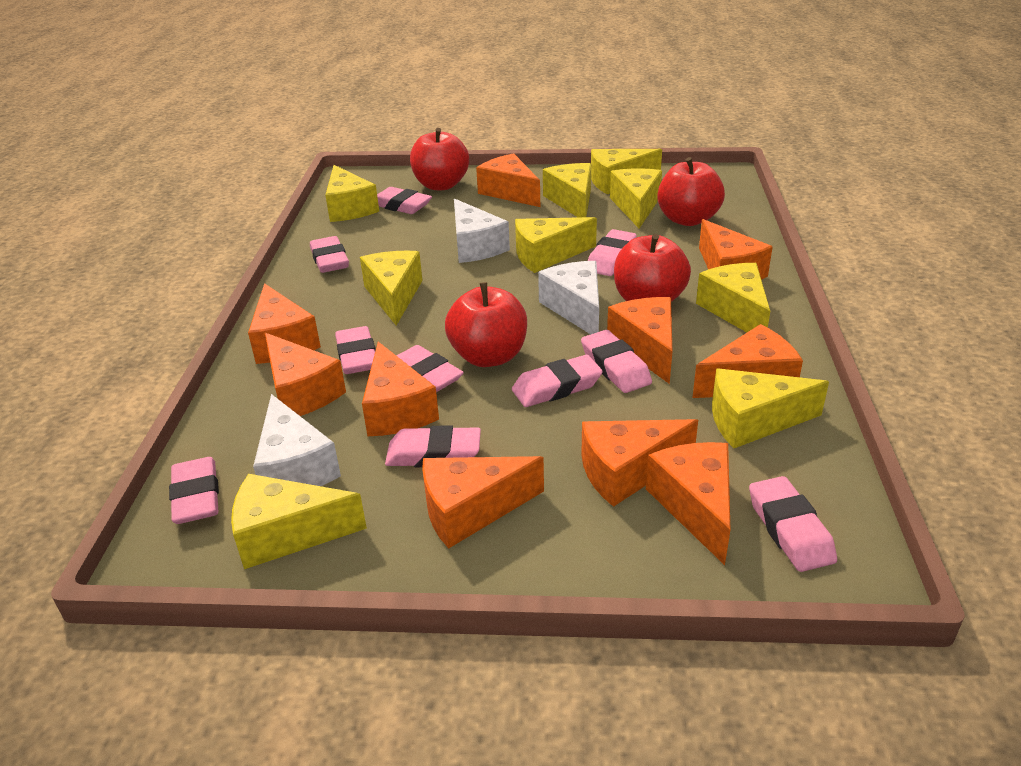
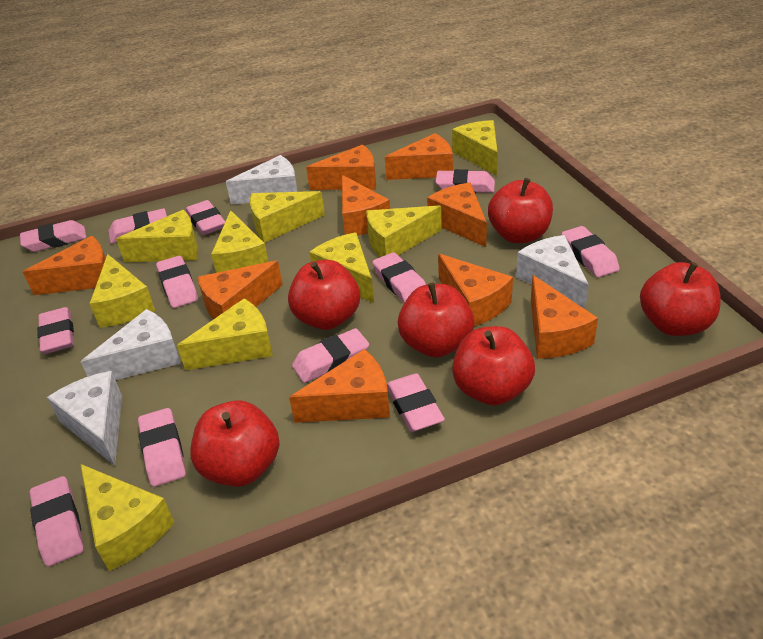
orange cheese: 10 -> 9
pink eraser: 10 -> 12
red apple: 4 -> 6
white cheese: 3 -> 4

